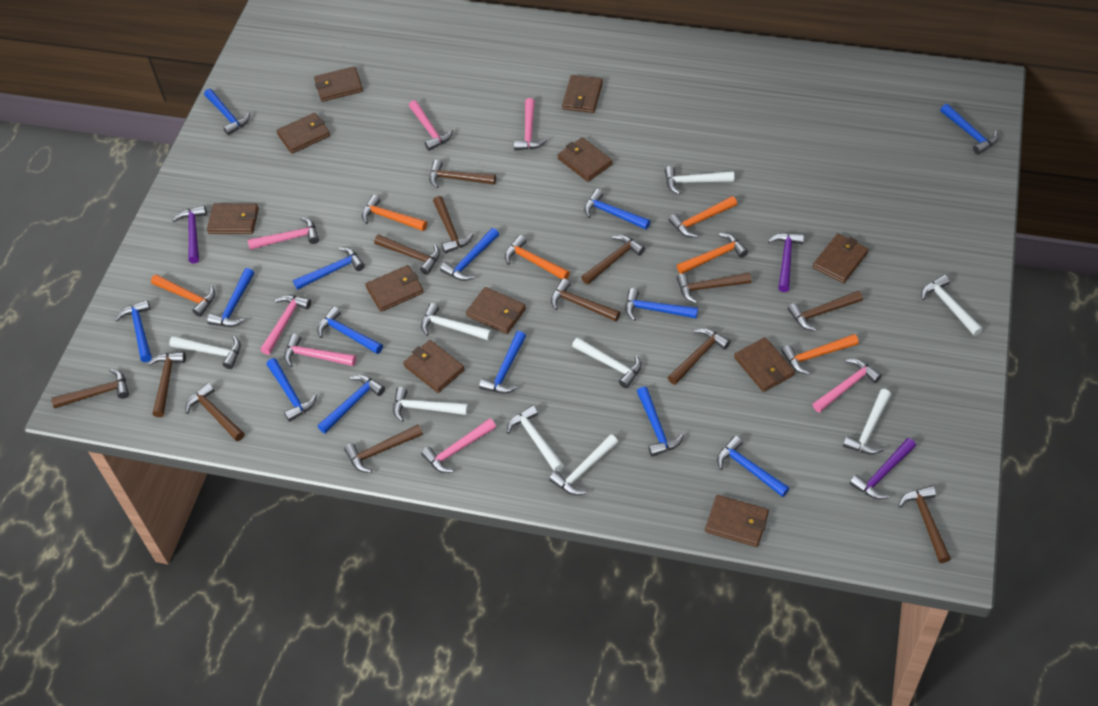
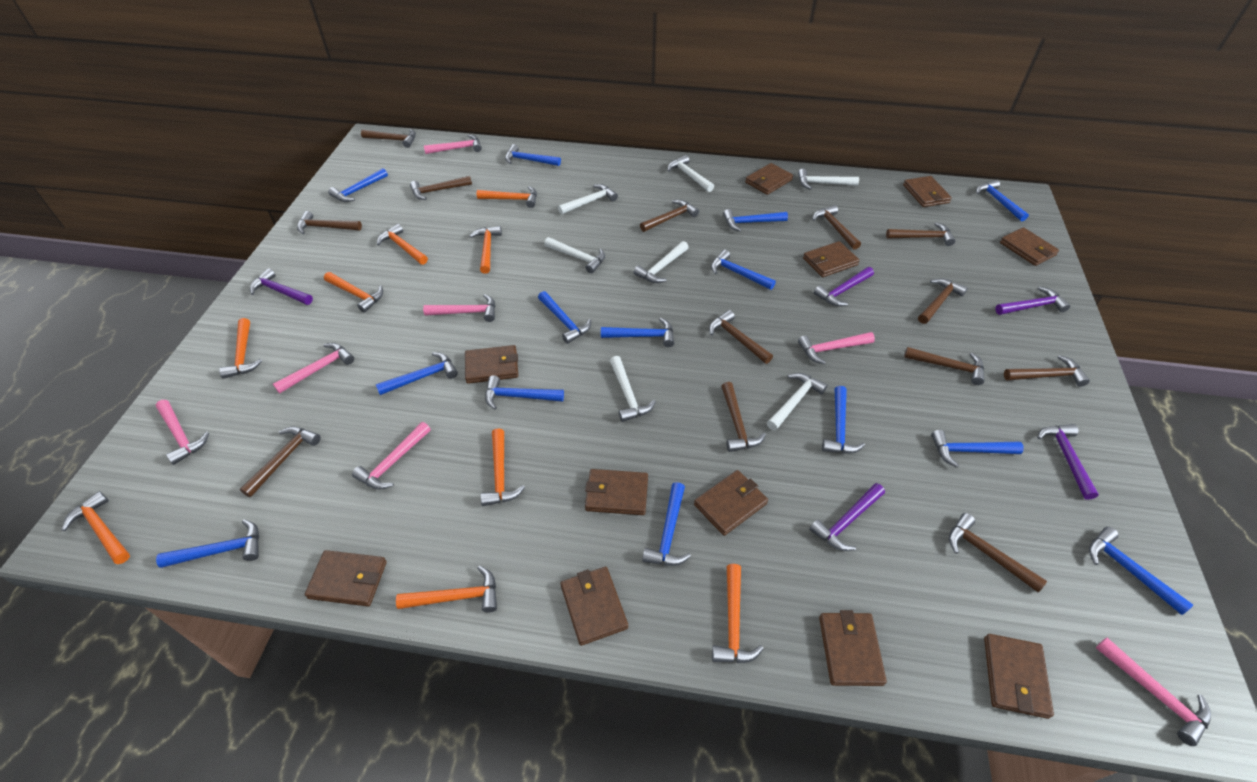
orange hammer: 6 -> 9
purple hammer: 3 -> 5
white hammer: 9 -> 7

